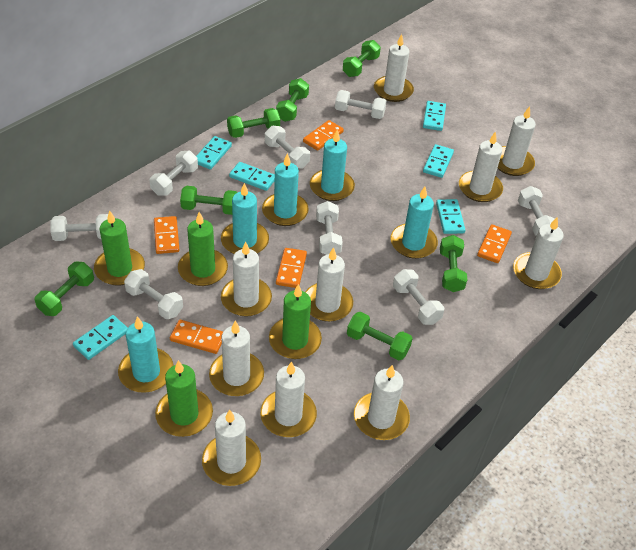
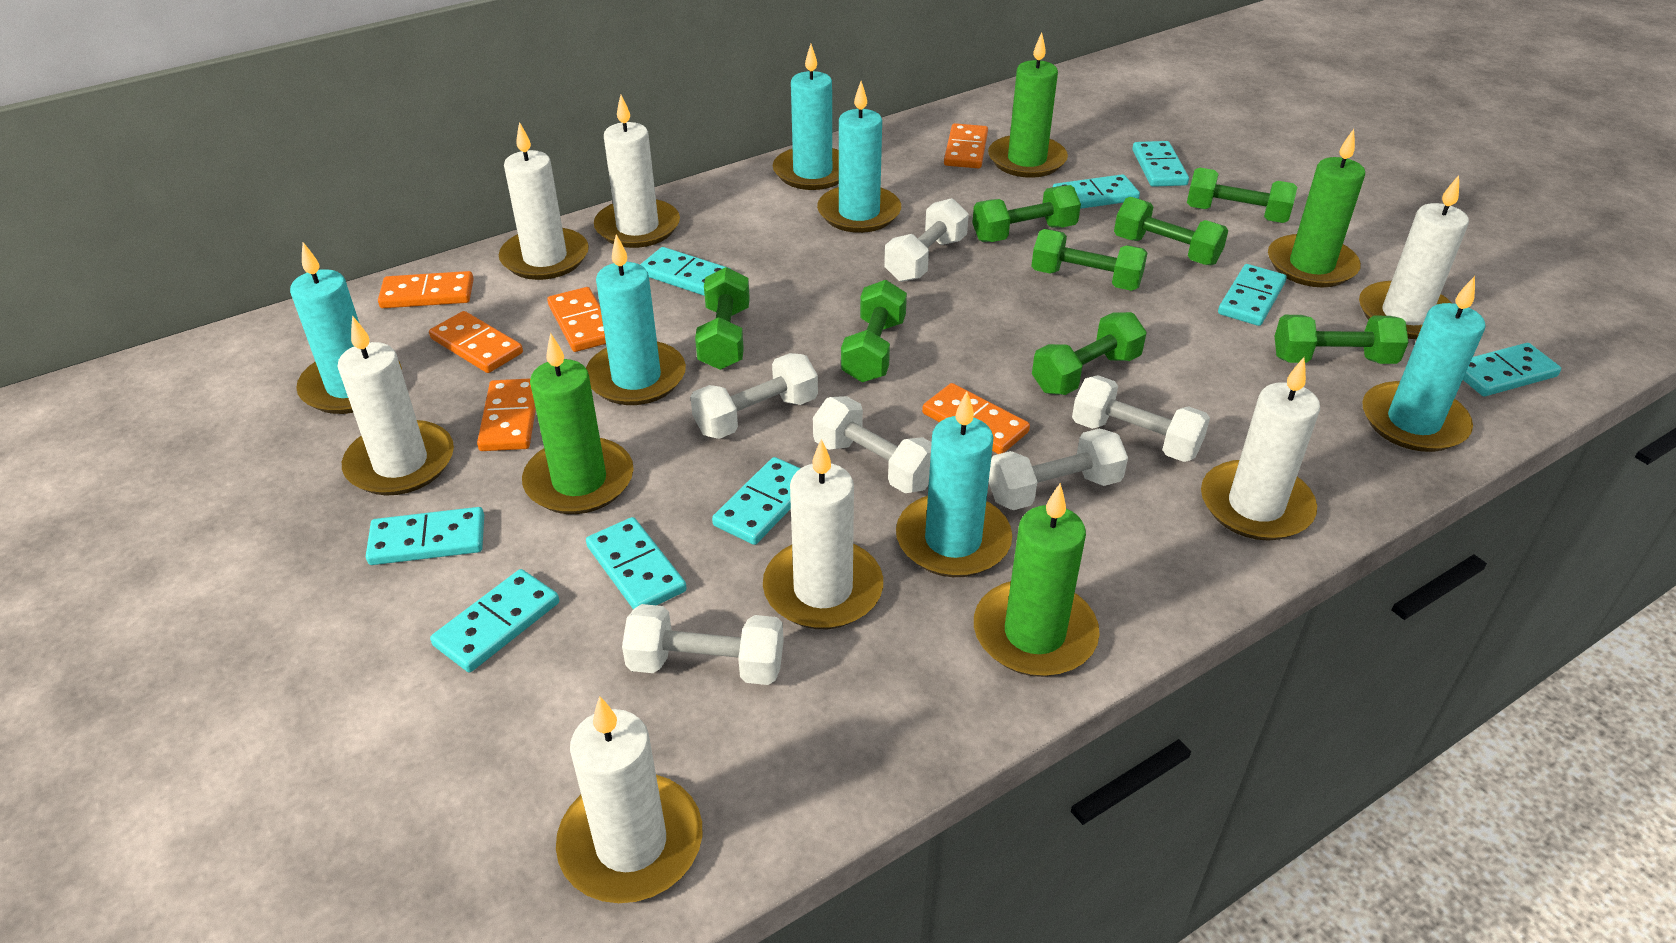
green dumbbell: 7 -> 8
orange domino: 5 -> 6
turquoise candle: 5 -> 6
turquoise domino: 6 -> 9
white candle: 10 -> 7
white dumbbell: 8 -> 6

